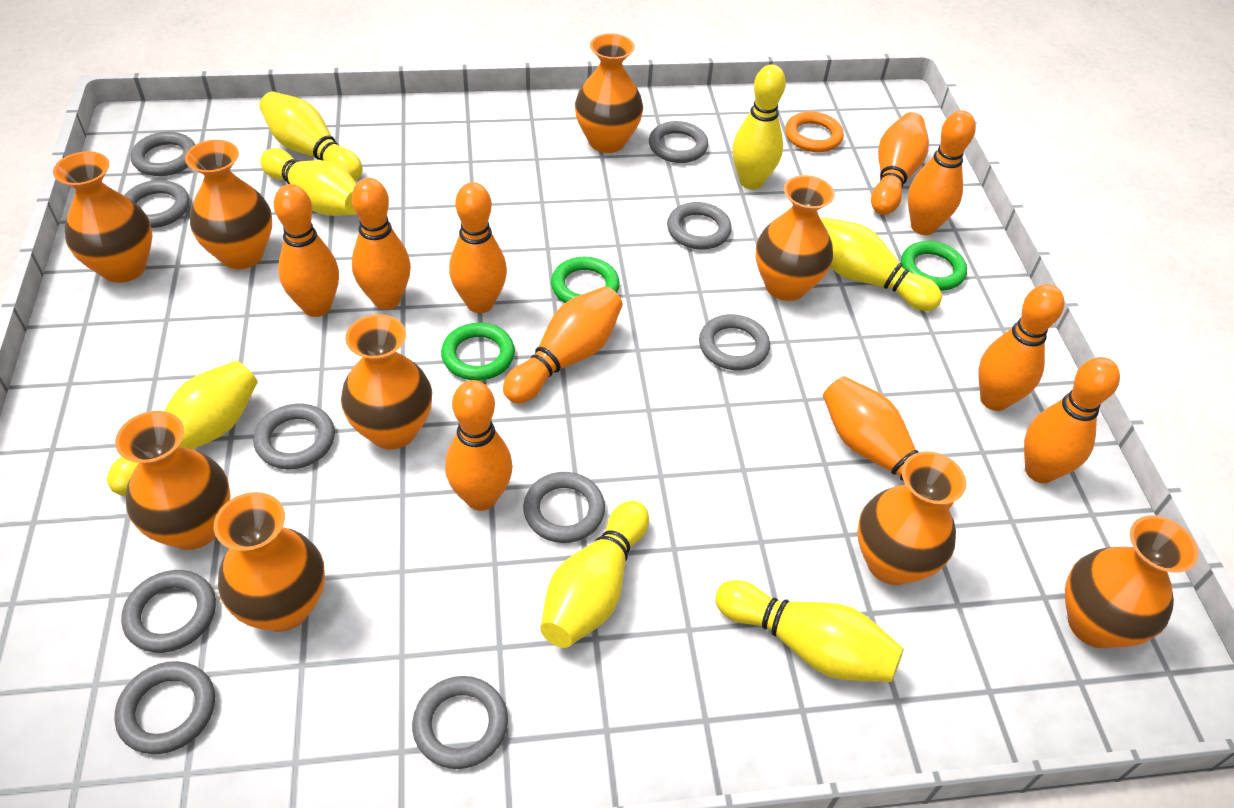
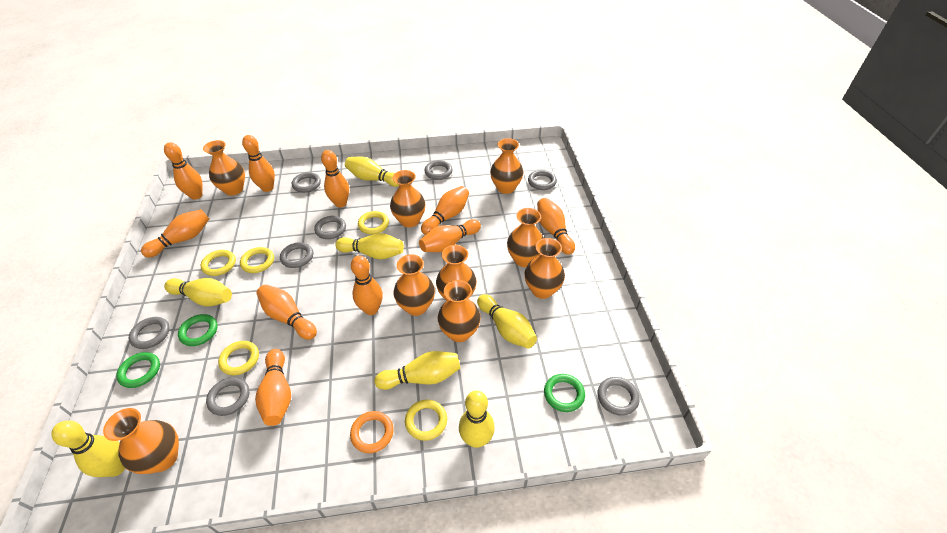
grey ring: 10 -> 8
yellow ring: 0 -> 5

